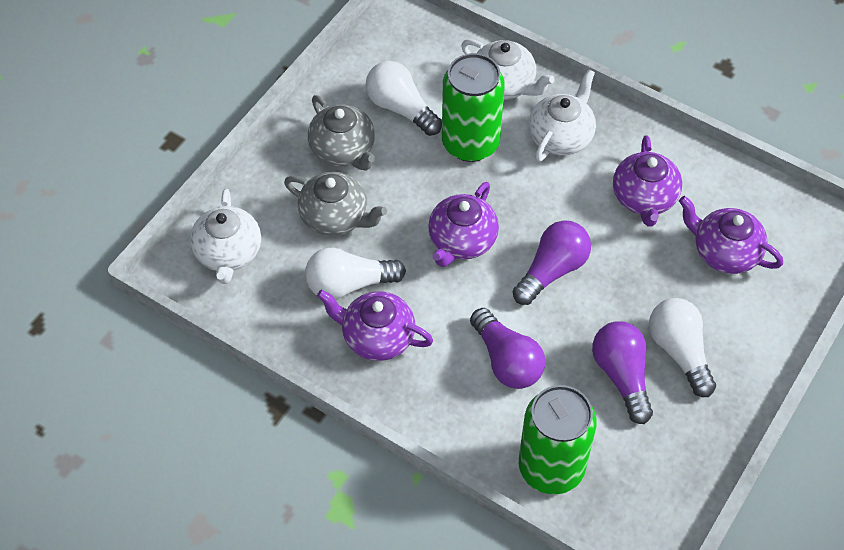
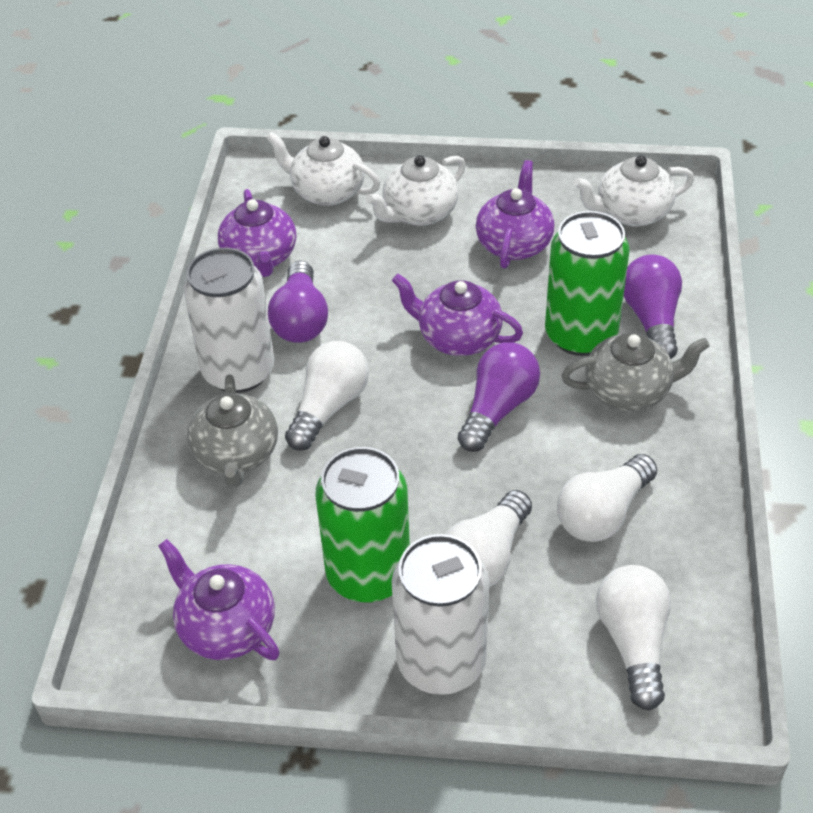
white can: 0 -> 2
white light bulb: 3 -> 4

